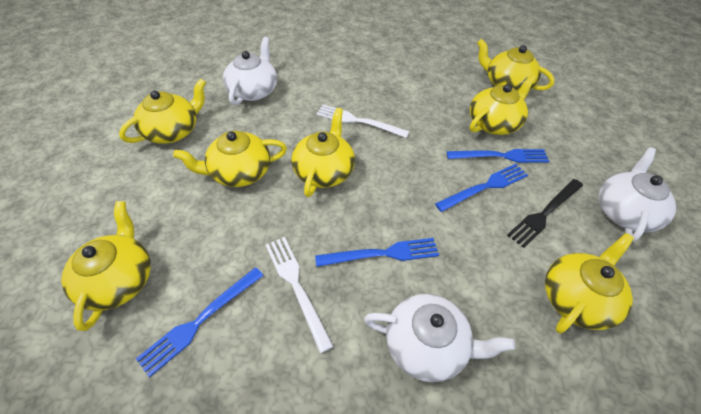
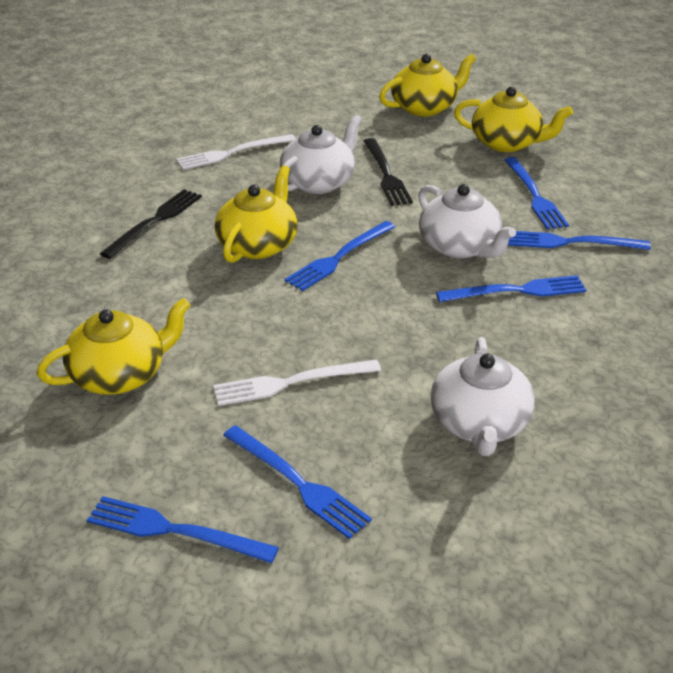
black fork: 1 -> 2
blue fork: 4 -> 6
yellow teapot: 7 -> 4

